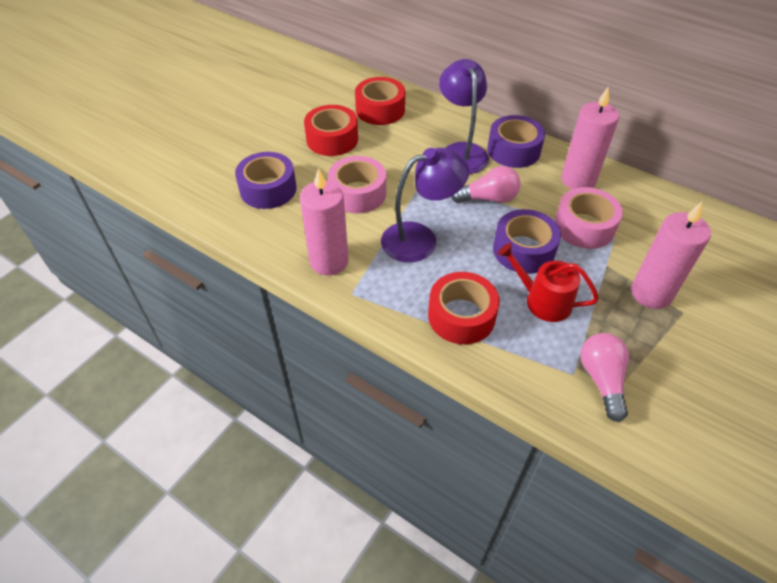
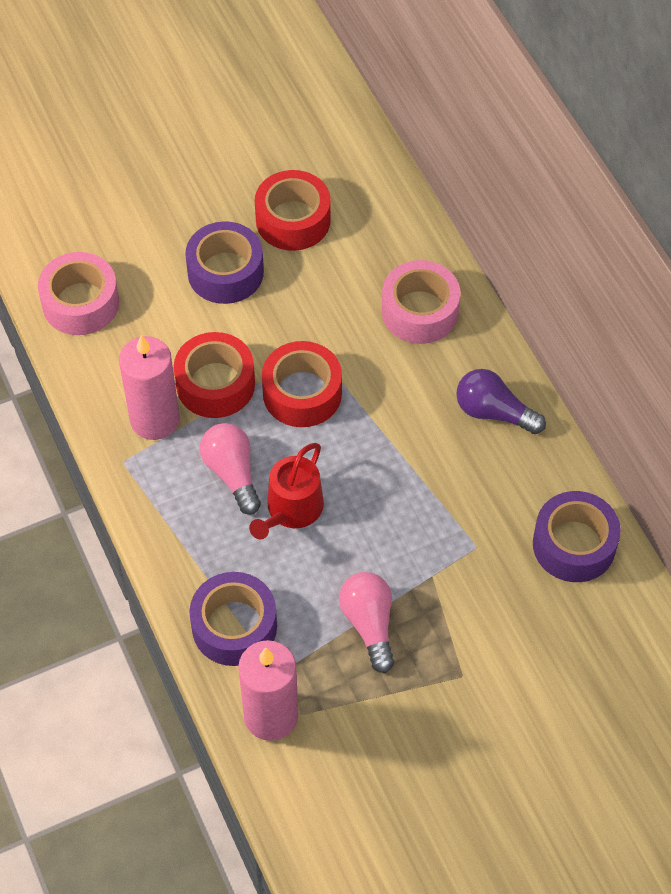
pink candle: 3 -> 2
purple lamp: 2 -> 0
purple light bulb: 0 -> 1

